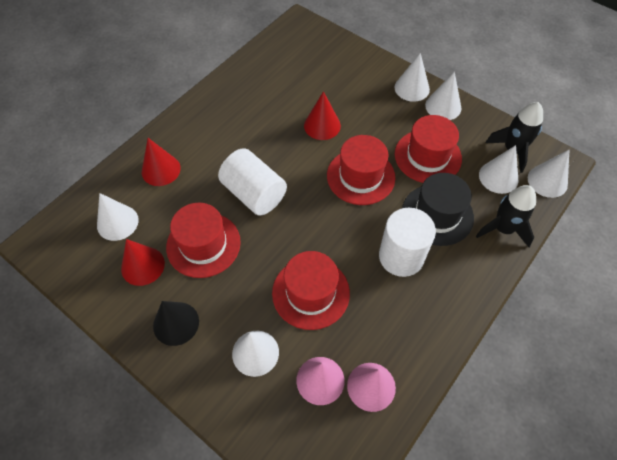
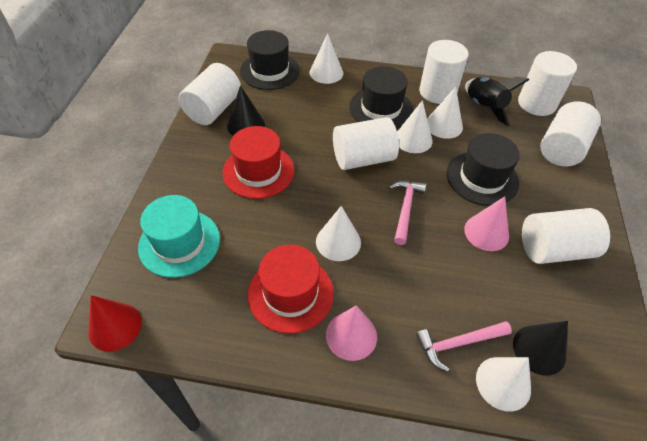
black cone: 1 -> 2
black hat: 1 -> 3
black rocket: 2 -> 1
pink hammer: 0 -> 2
red cone: 3 -> 1
red hat: 4 -> 2
turquoise hat: 0 -> 1
white cone: 6 -> 5
white cylinder: 2 -> 6

